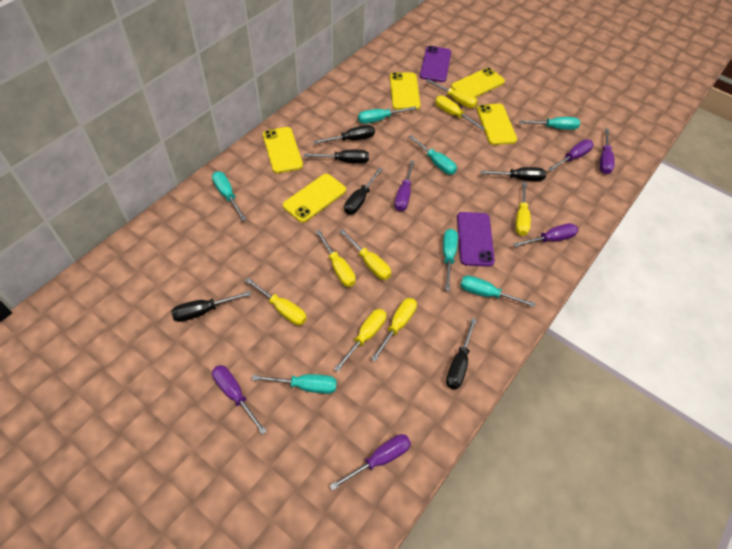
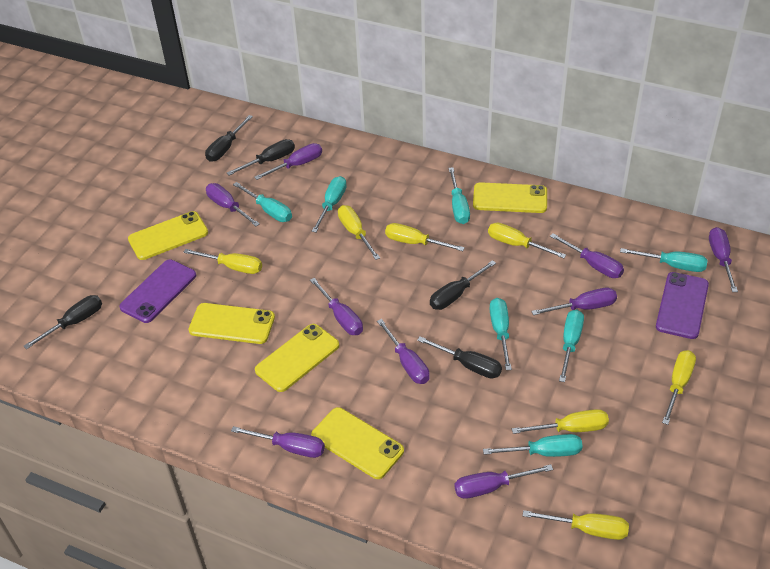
black screwdriver: 6 -> 5
purple screwdriver: 6 -> 9
yellow screwdriver: 8 -> 7

